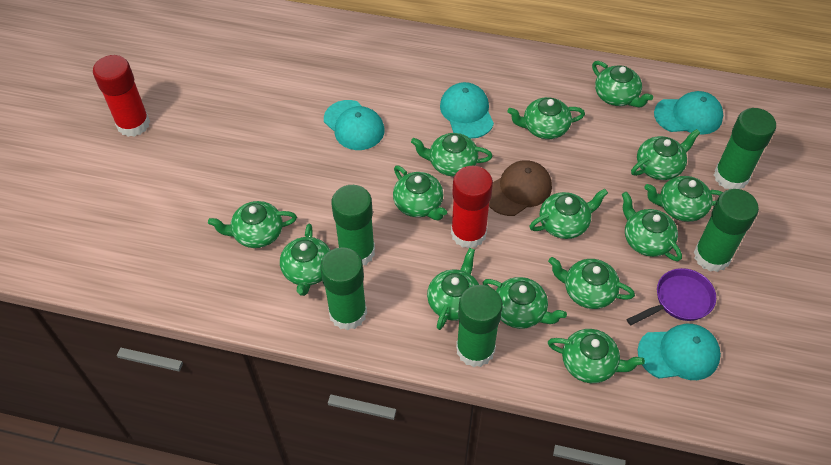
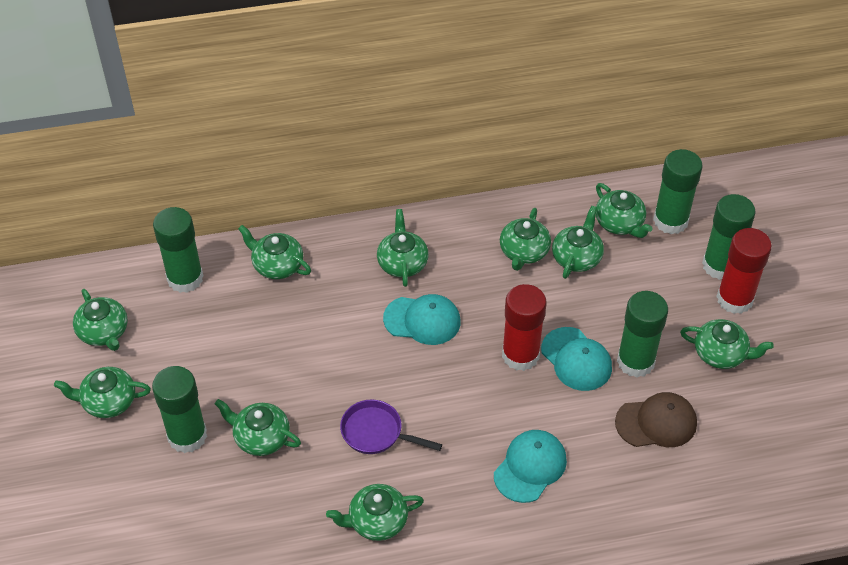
green teapot: 14 -> 10
turquoise cap: 4 -> 3

